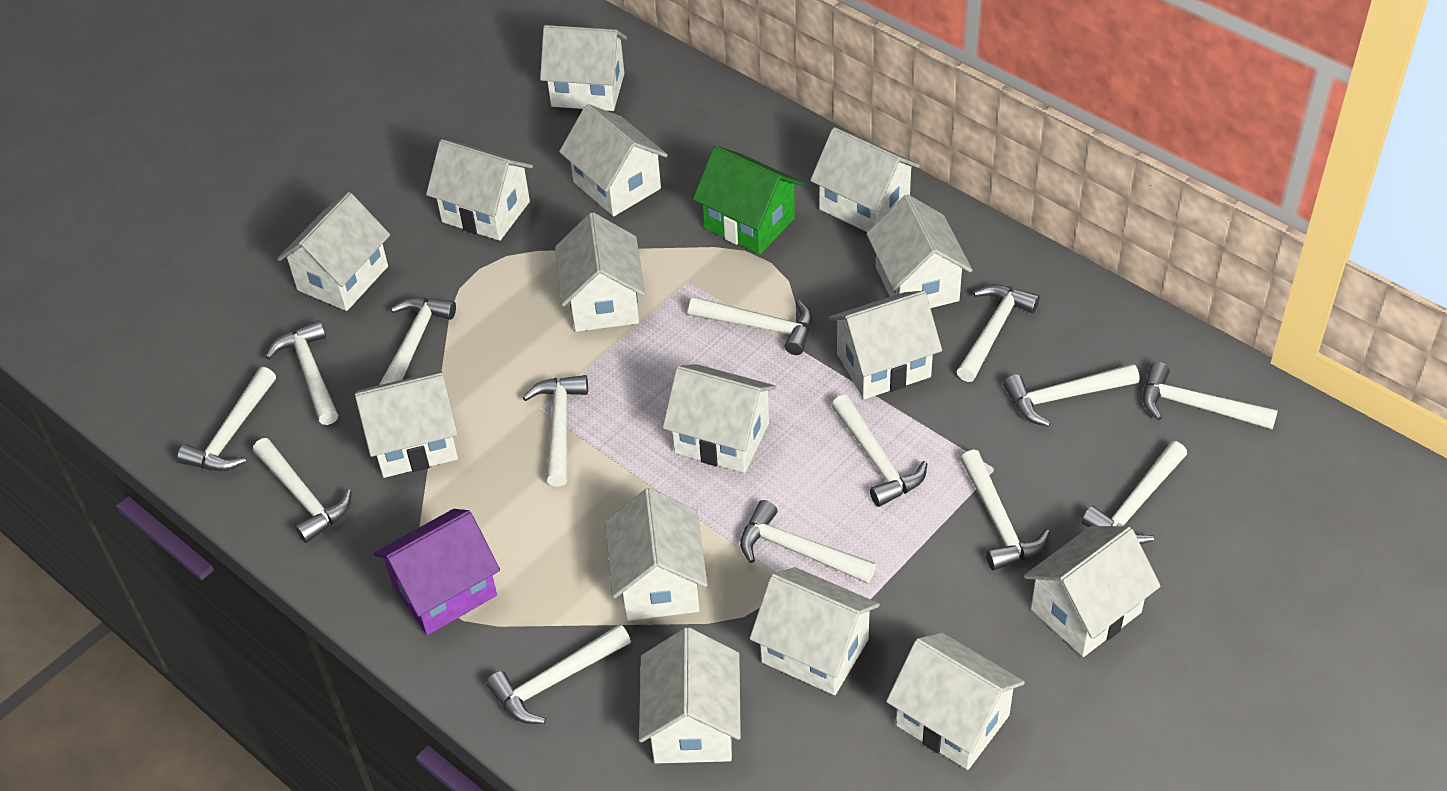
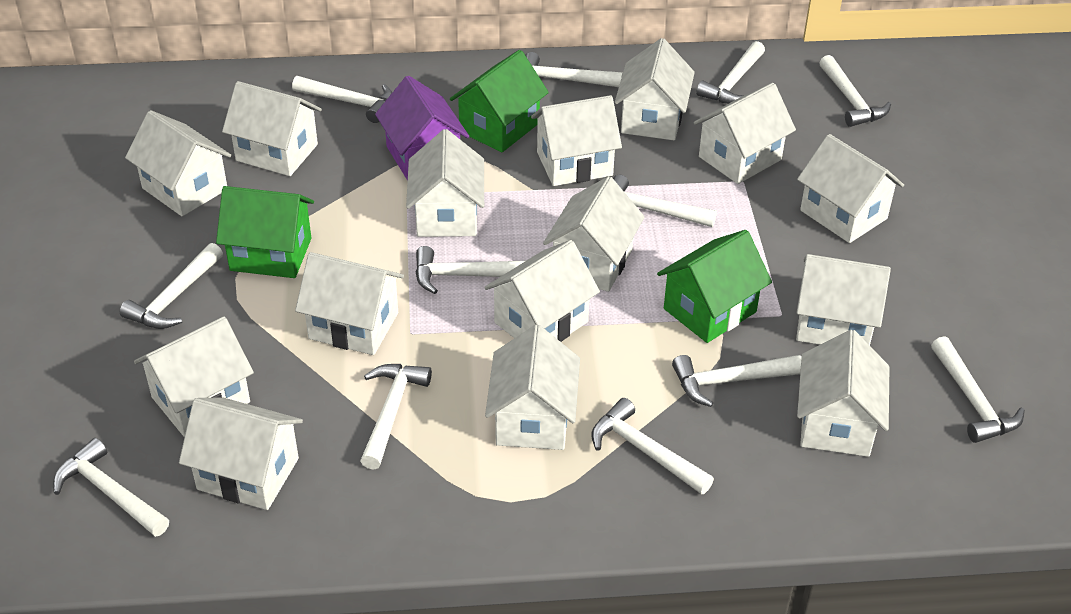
green house: 1 -> 3
white hammer: 14 -> 12

